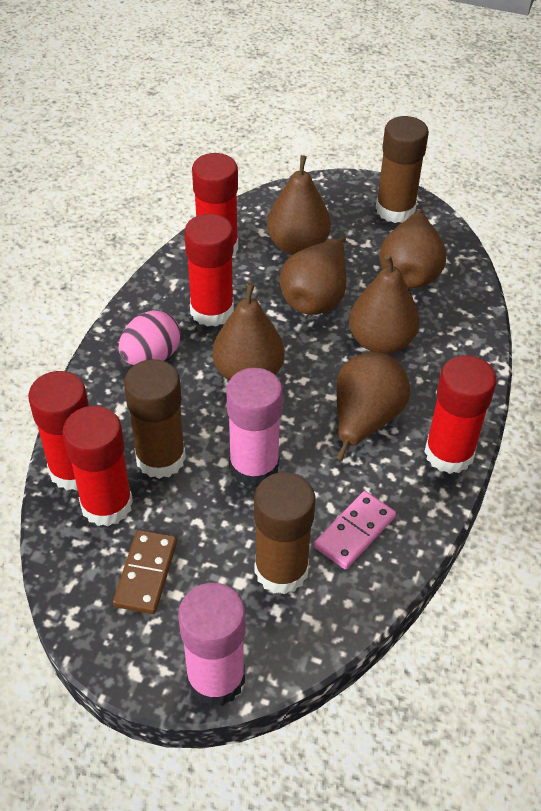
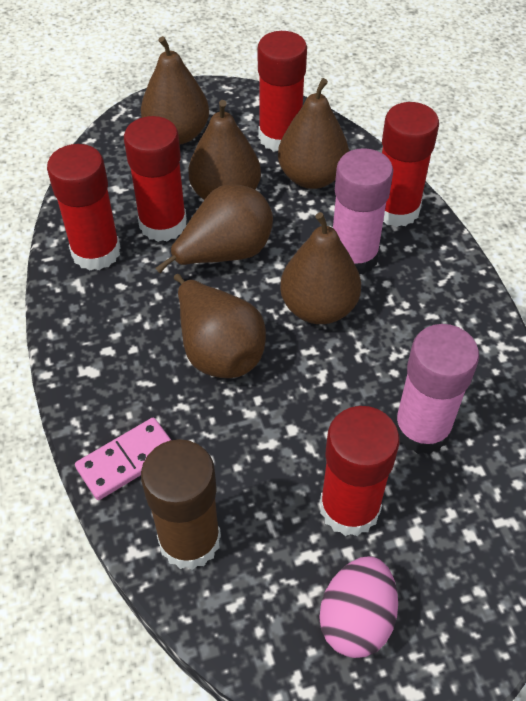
brown domino: 1 -> 0
brown glue stick: 3 -> 1

